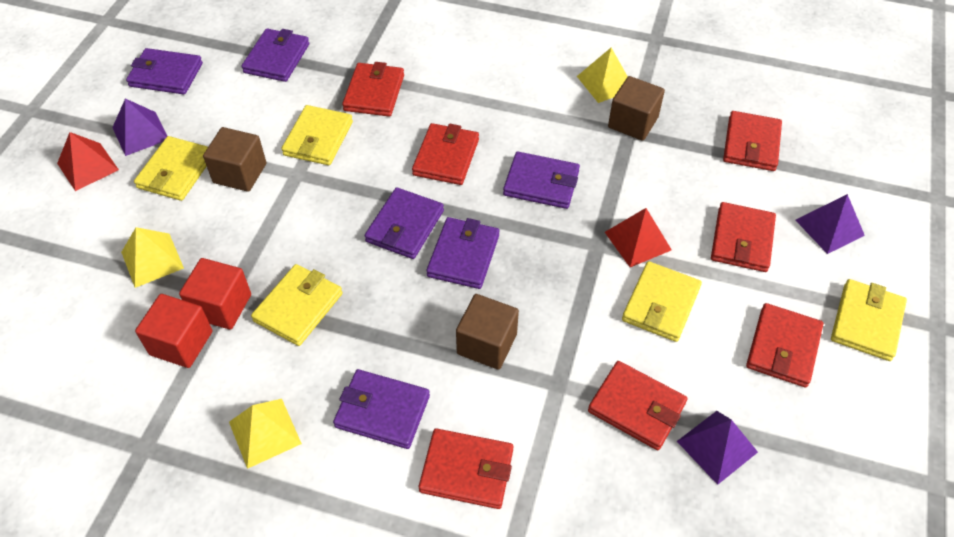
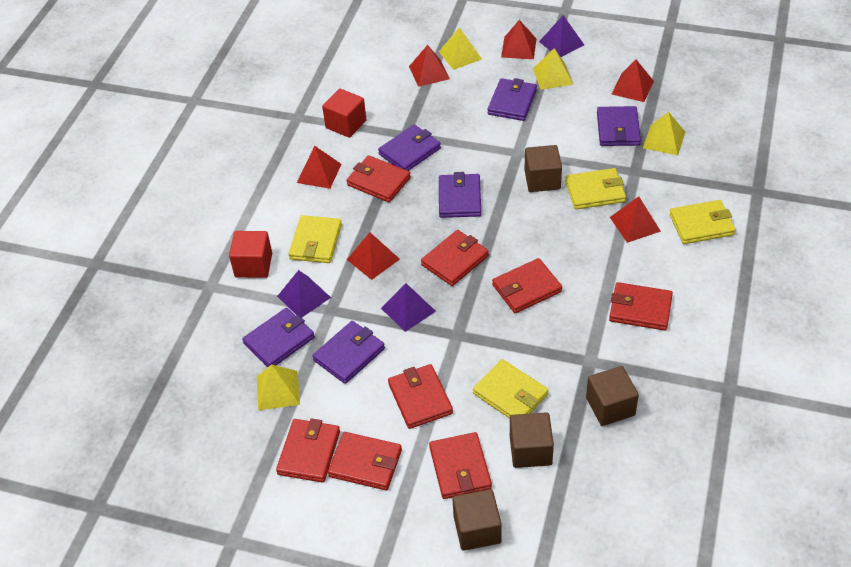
brown cube: 3 -> 4
red pyramid: 2 -> 6
red wallet: 7 -> 8
yellow pyramid: 3 -> 4
yellow wallet: 5 -> 4

